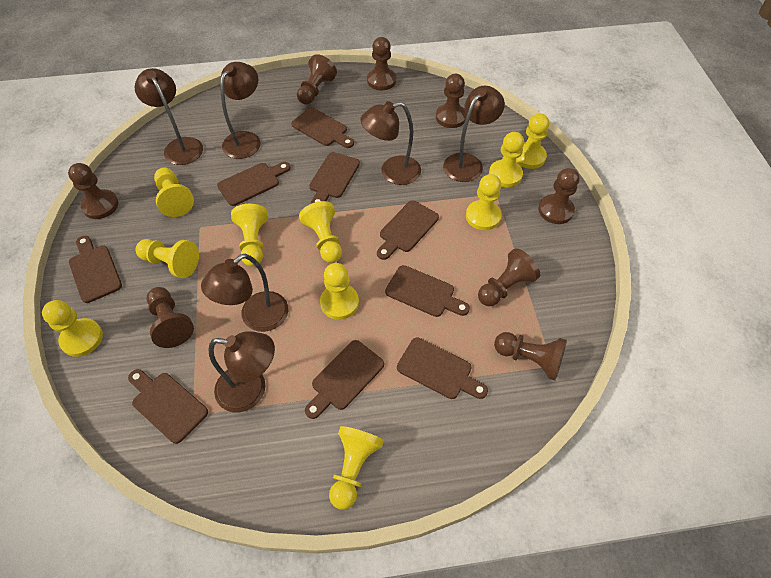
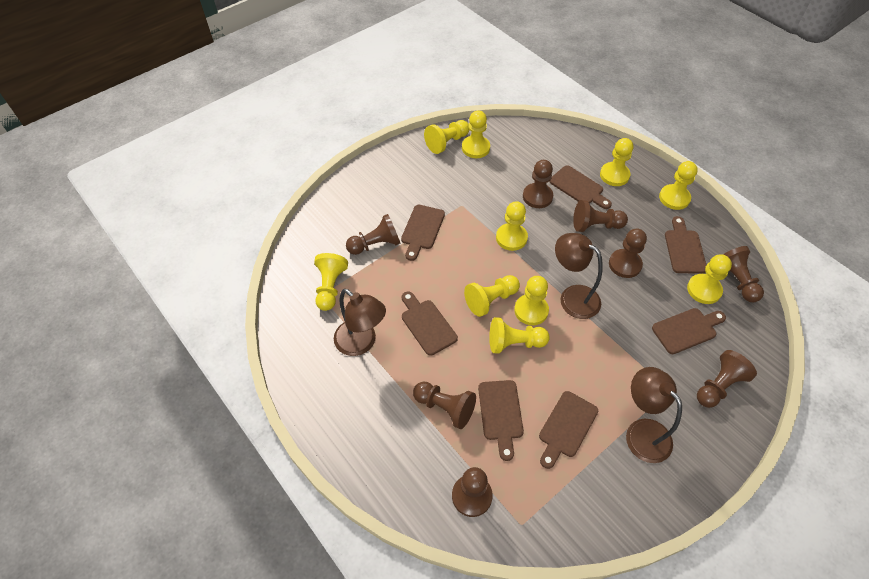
brown cutting board: 9 -> 7
brown lamp: 6 -> 3

